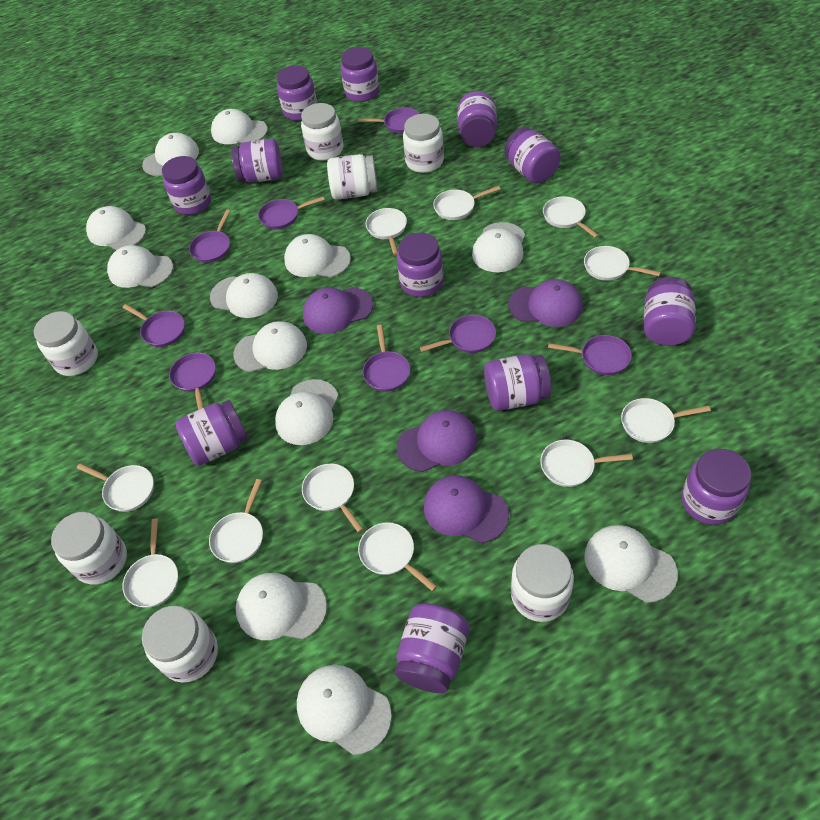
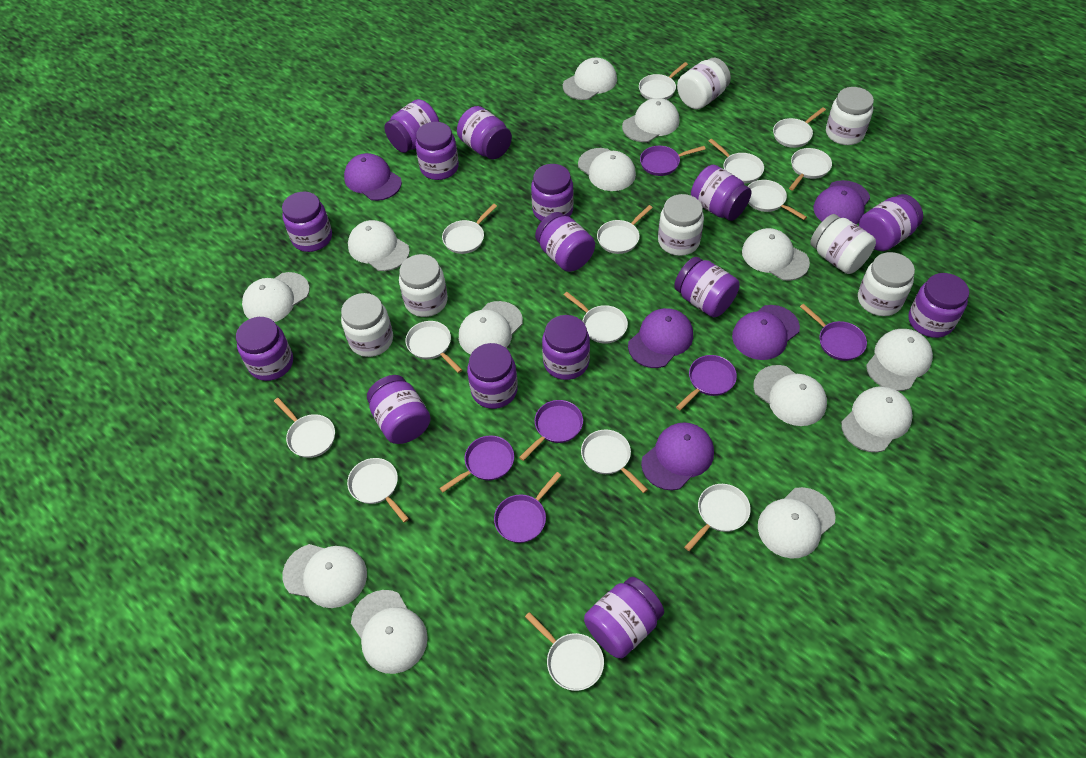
purple cap: 4 -> 5
purple jar: 12 -> 15
purple pan: 8 -> 6
white cap: 12 -> 13
white pan: 11 -> 14

